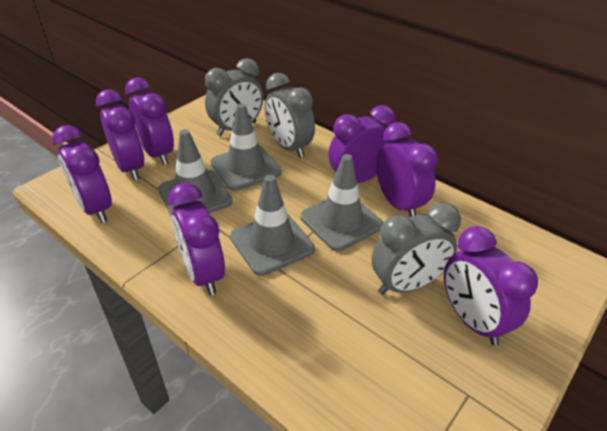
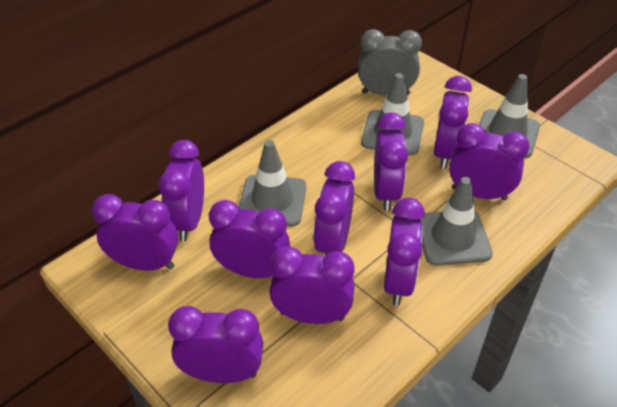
grey clock: 3 -> 1
purple clock: 7 -> 10

